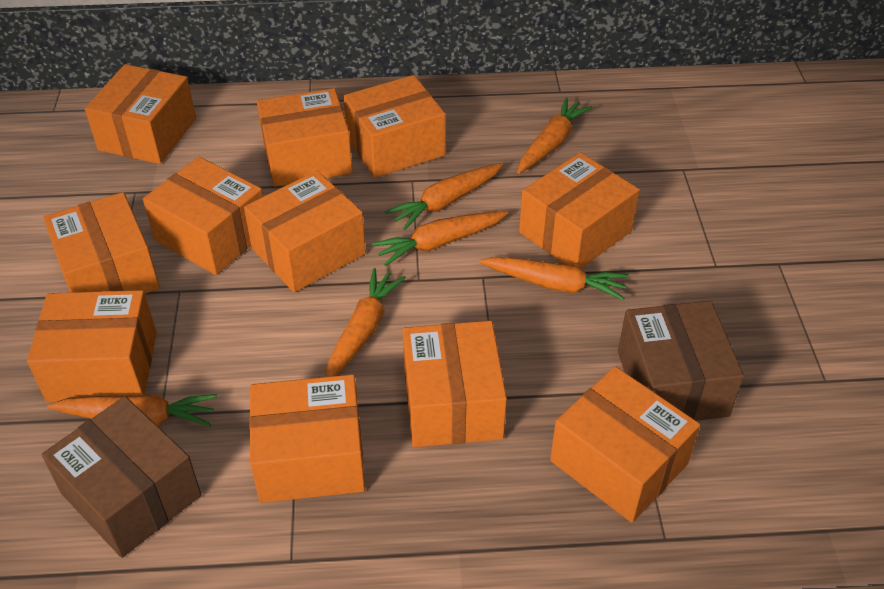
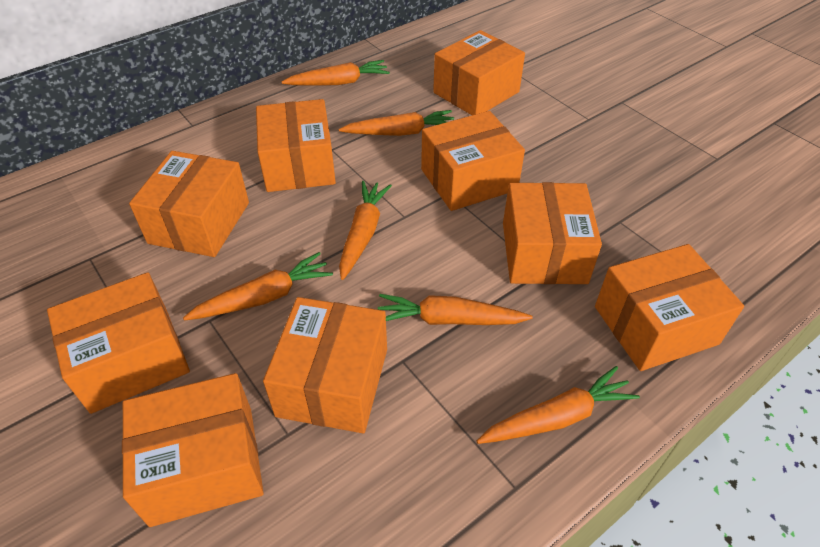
brown box: 2 -> 0
orange box: 11 -> 9

